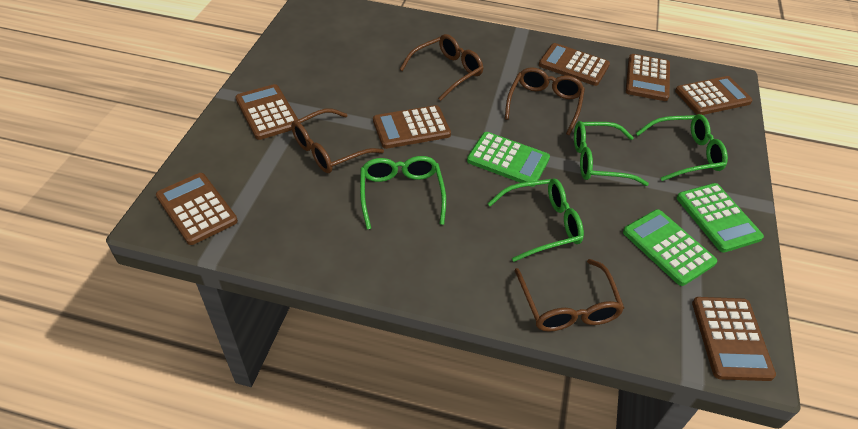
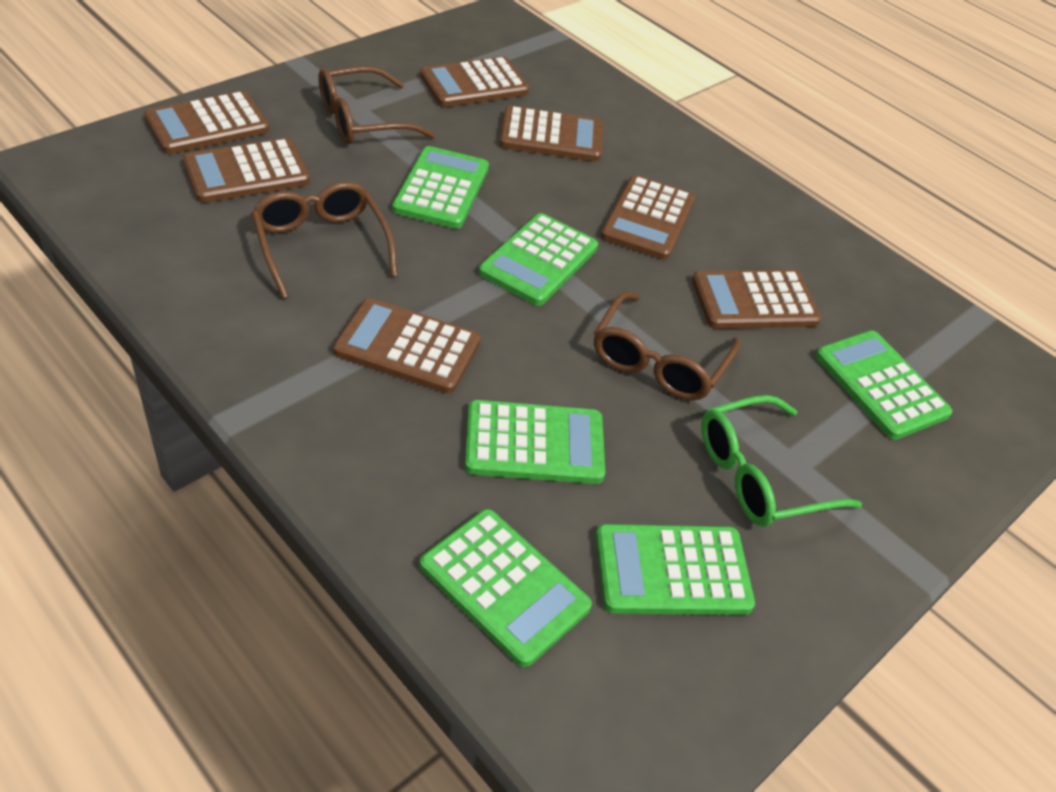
brown glasses: 4 -> 3
green calculator: 3 -> 6
green glasses: 4 -> 1

